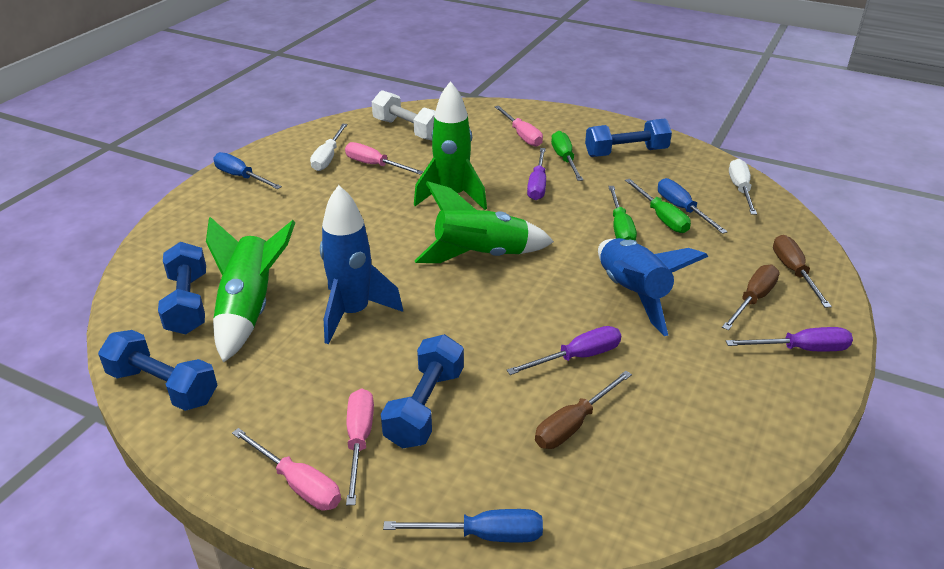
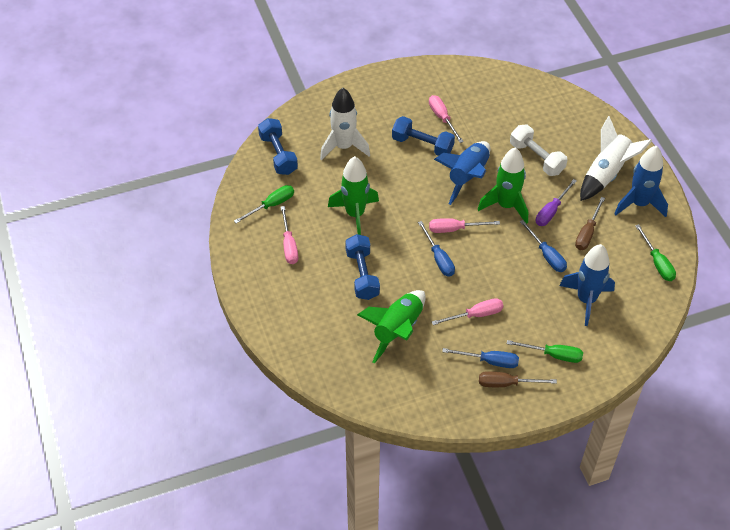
blue dumbbell: 4 -> 3
blue rocket: 2 -> 3
brown screwdriver: 3 -> 2
purple screwdriver: 3 -> 1
white rocket: 0 -> 2
white screwdriver: 2 -> 0

